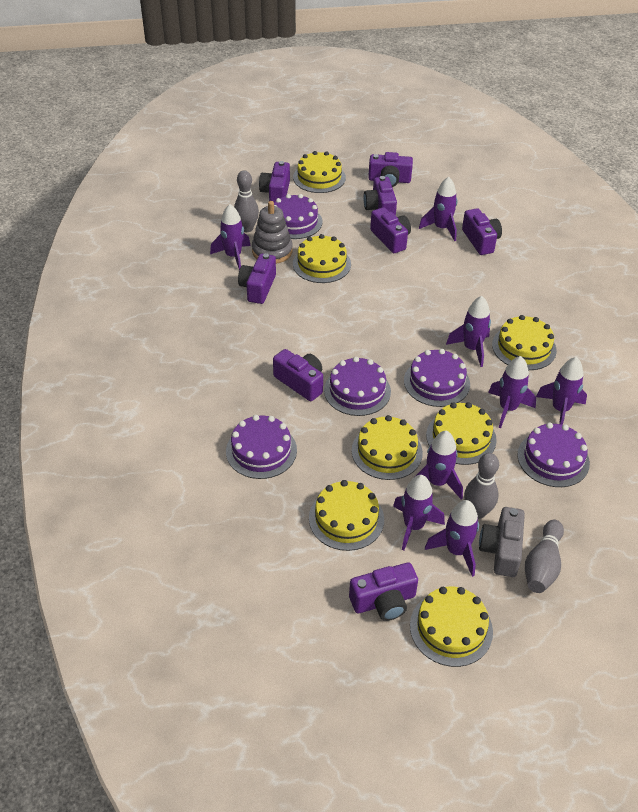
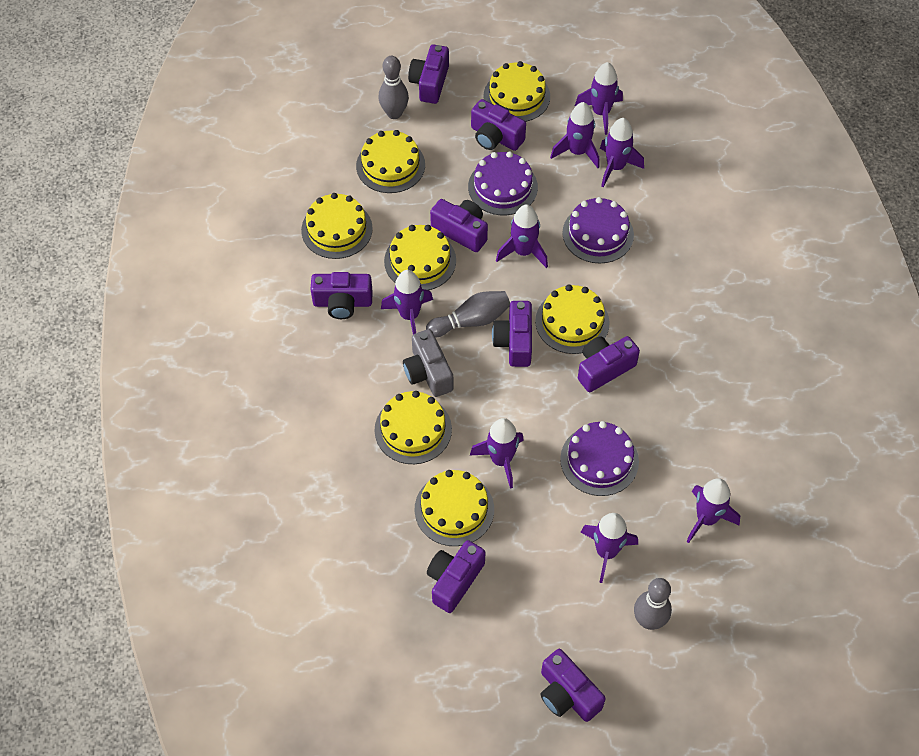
grey stacking toy: 1 -> 0
purple cake: 5 -> 3

